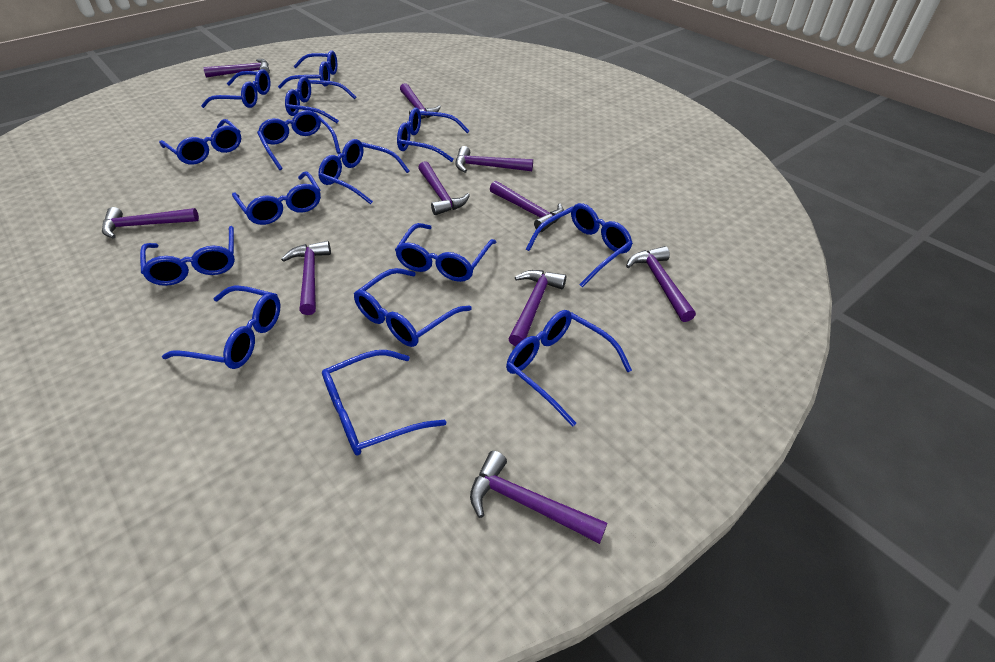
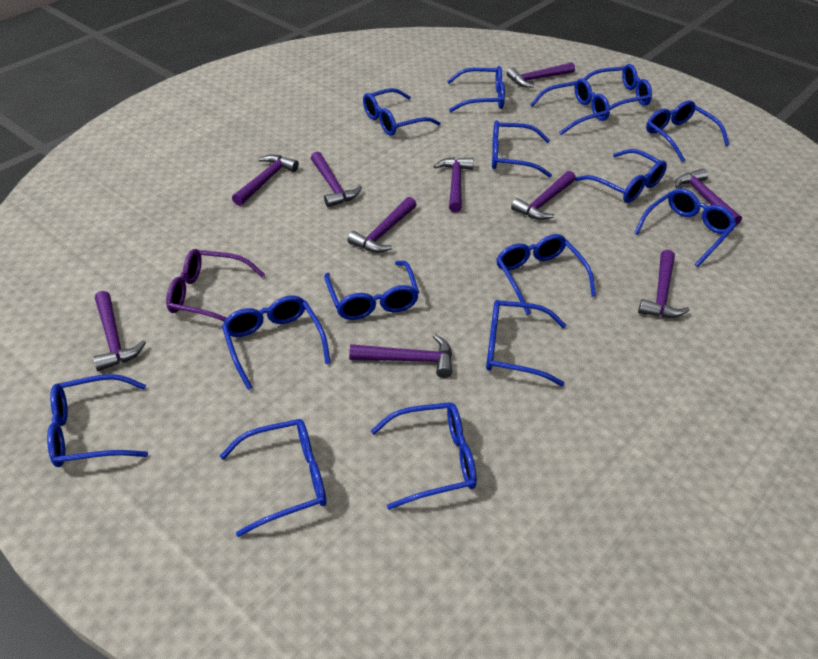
purple glasses: 0 -> 1

